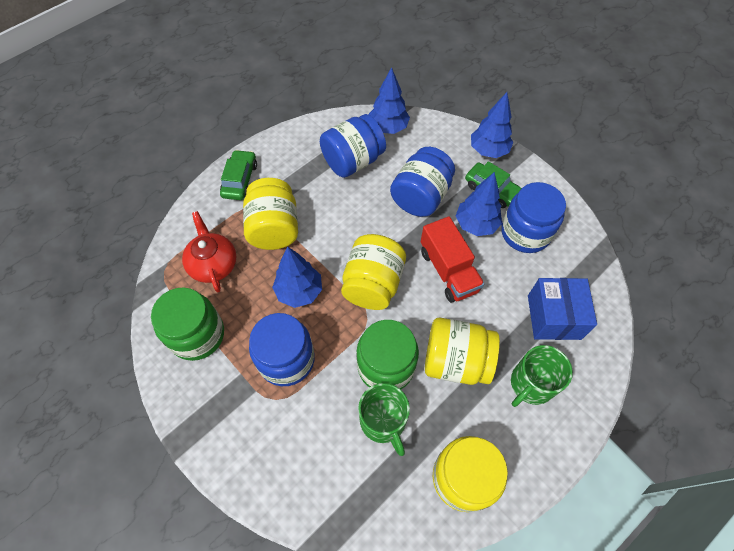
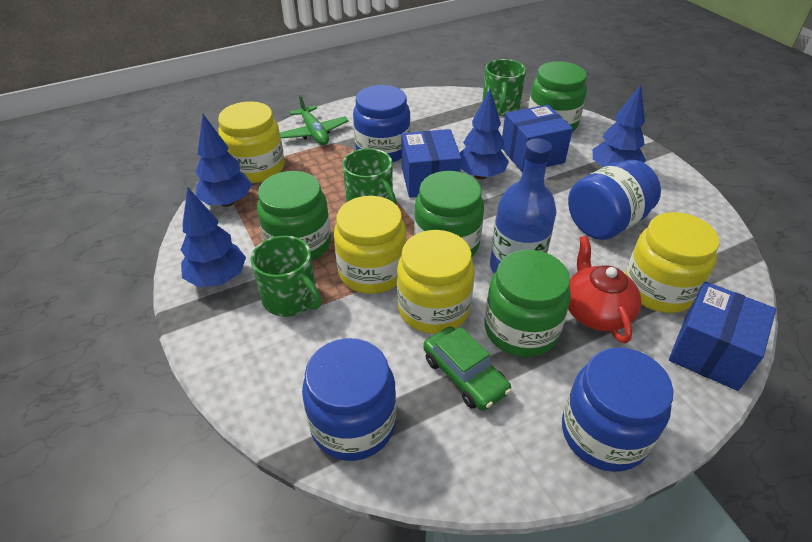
blue bottle: 0 -> 1
blue box: 1 -> 3
green car: 2 -> 1
green jar: 2 -> 4
green mug: 2 -> 3
green plane: 0 -> 1
red truck: 1 -> 0

